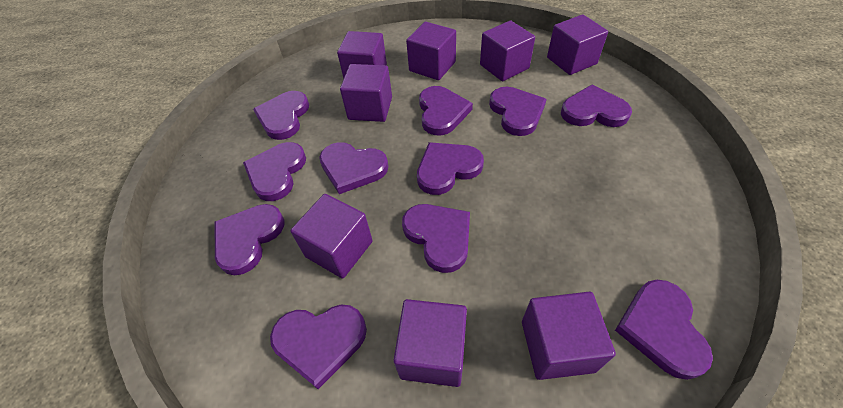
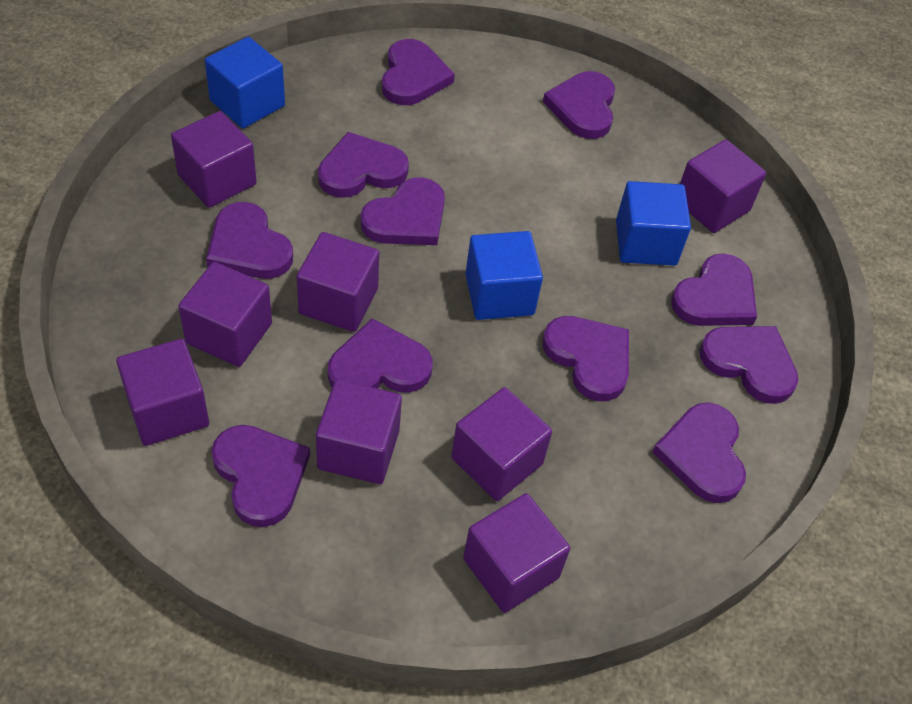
blue cube: 0 -> 3

